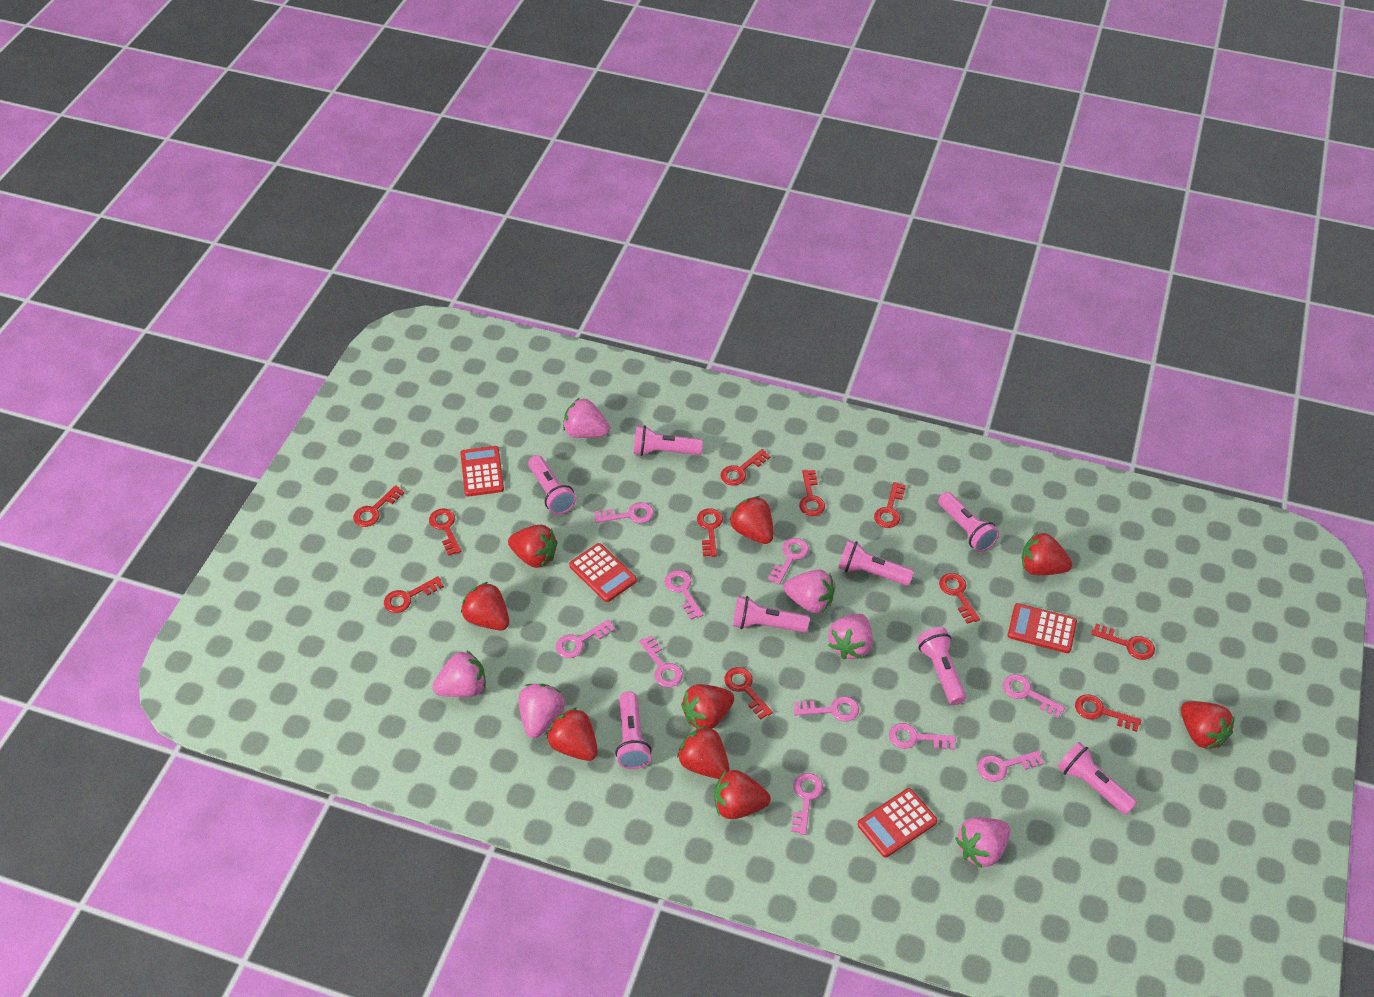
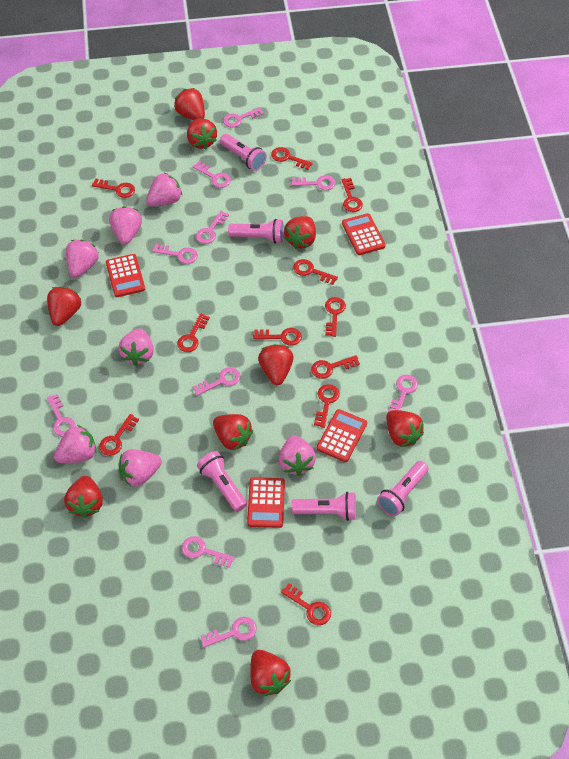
pink flashlight: 8 -> 5
pink strawberry: 6 -> 7

